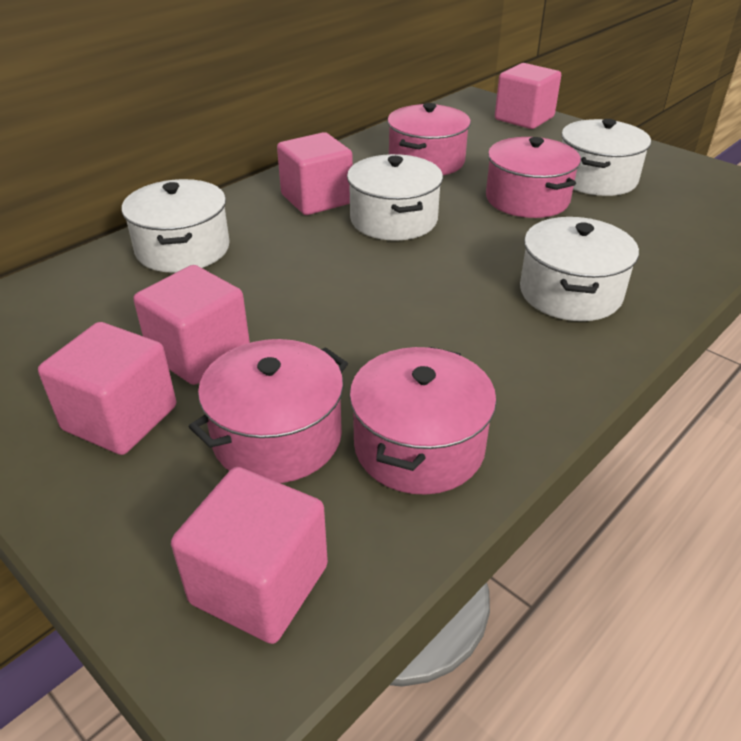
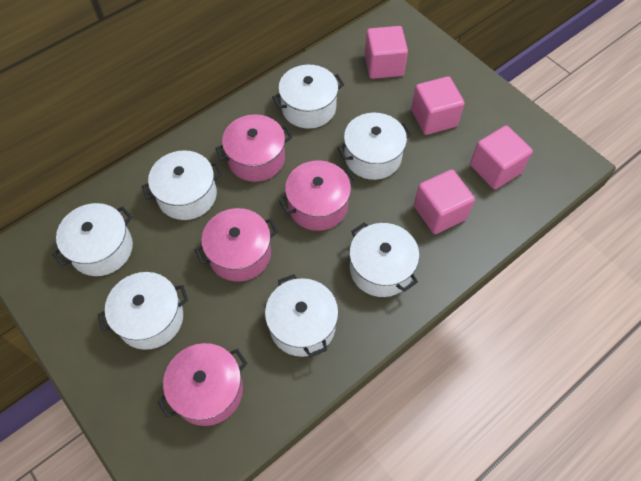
pink cube: 5 -> 4
white pot: 4 -> 7

